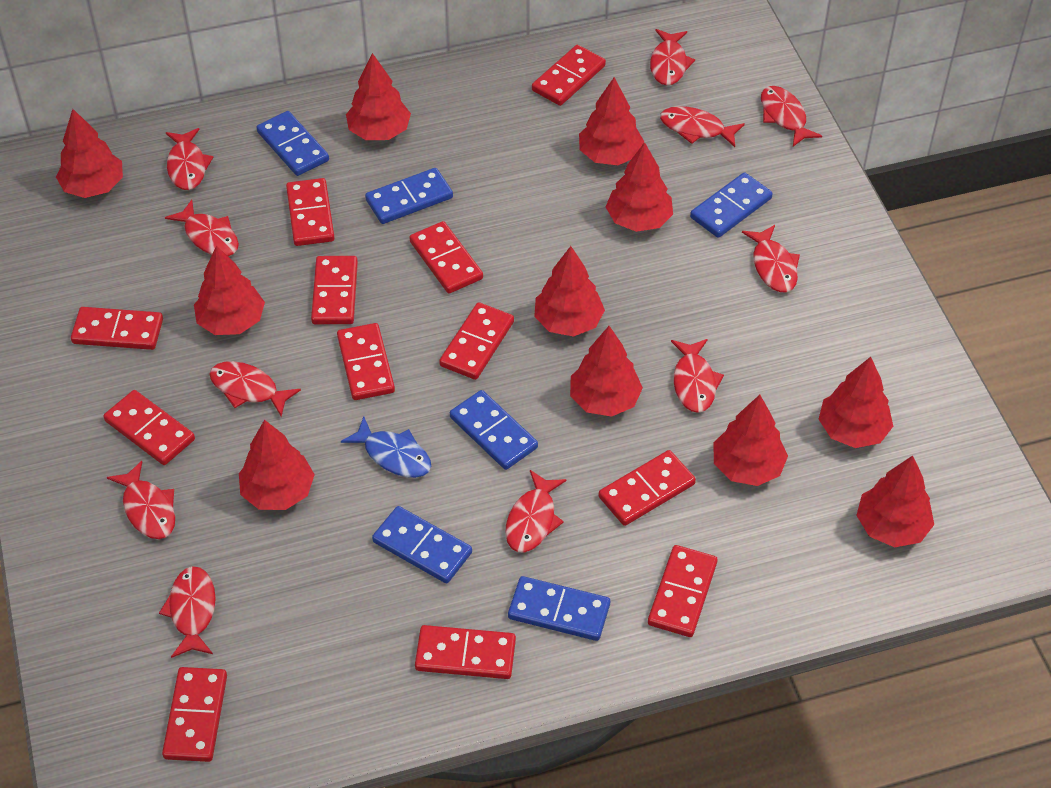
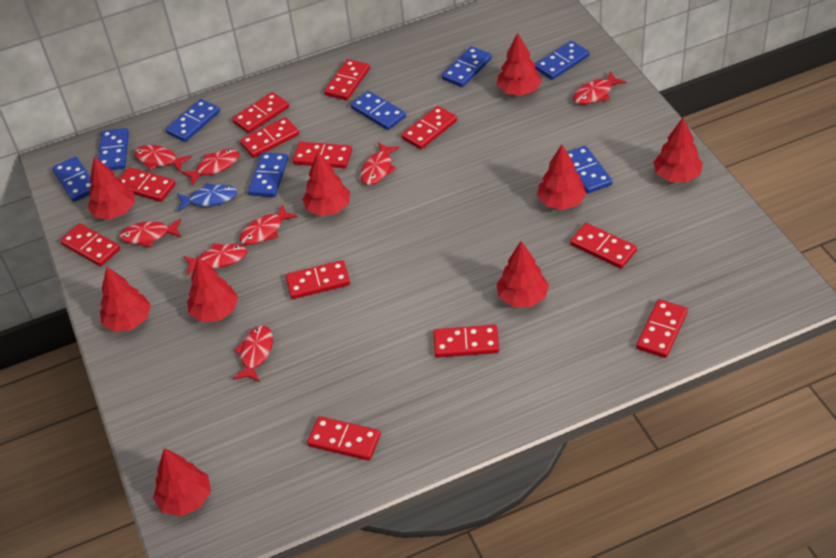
blue domino: 6 -> 8
red fish: 11 -> 8
red tree: 11 -> 9

